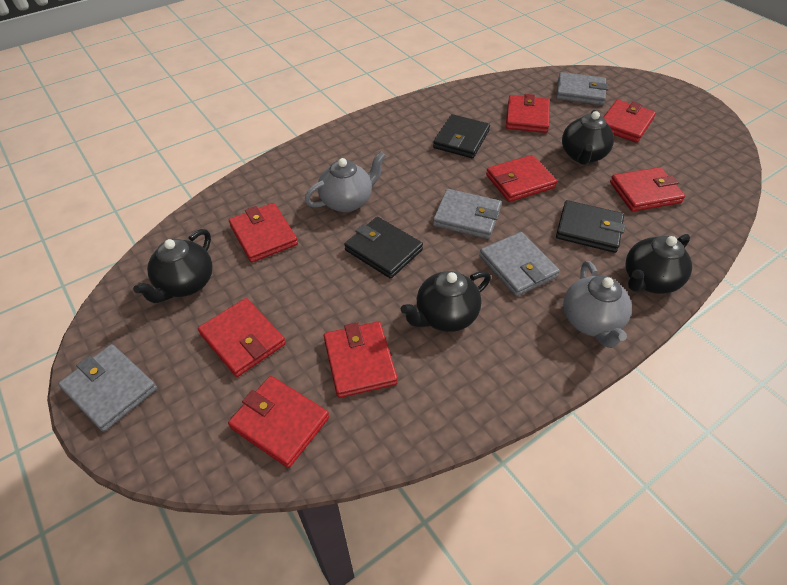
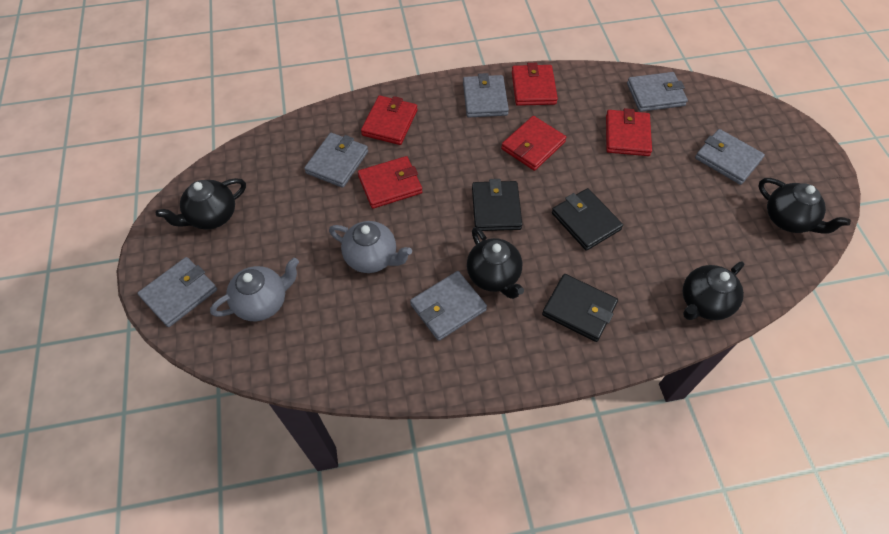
grey wallet: 4 -> 6
red wallet: 8 -> 5

